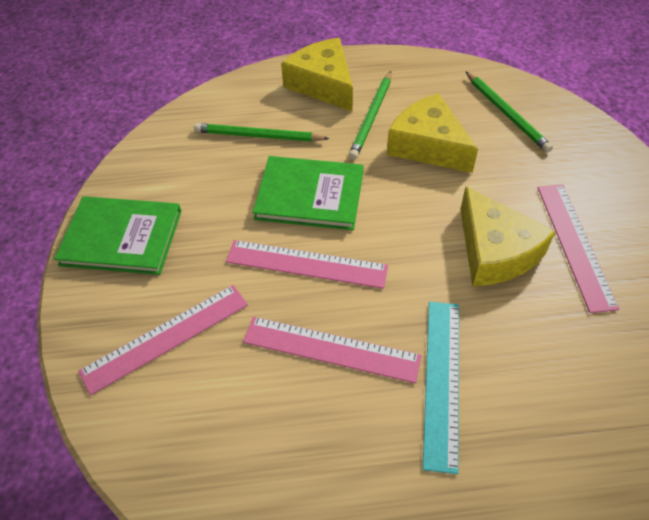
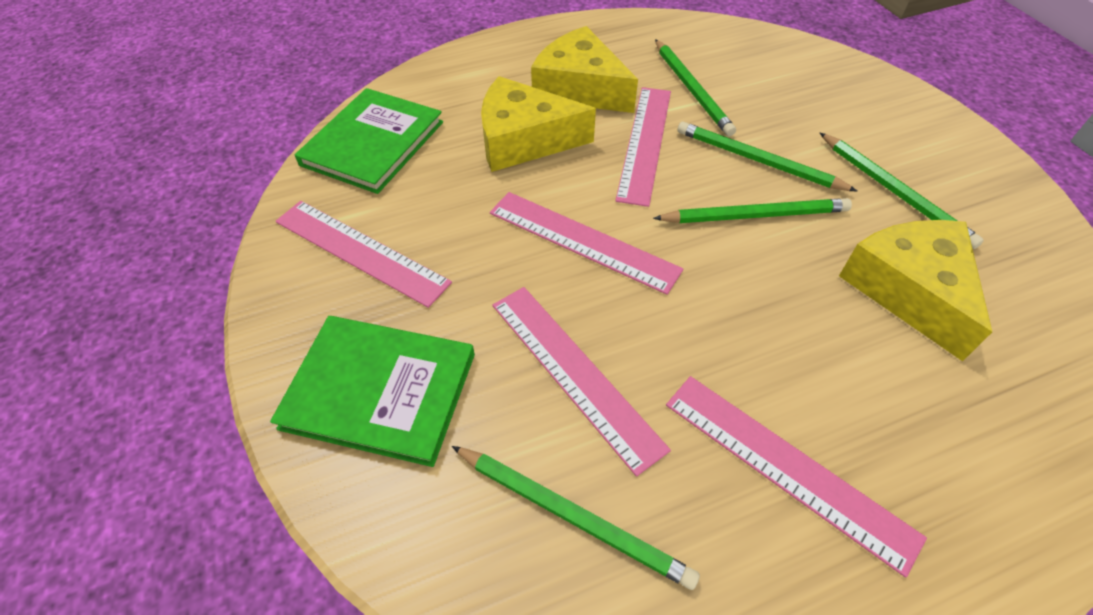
green pencil: 3 -> 5
pink ruler: 4 -> 5
turquoise ruler: 1 -> 0

